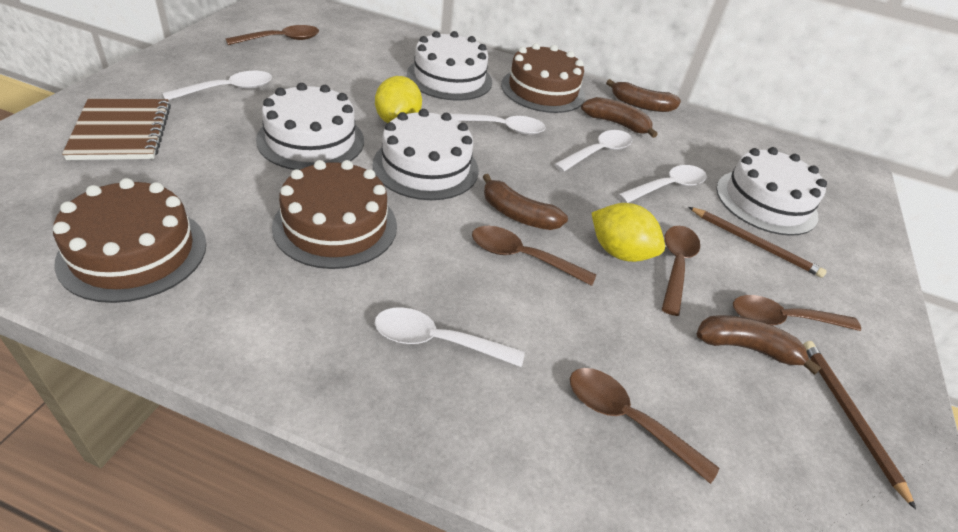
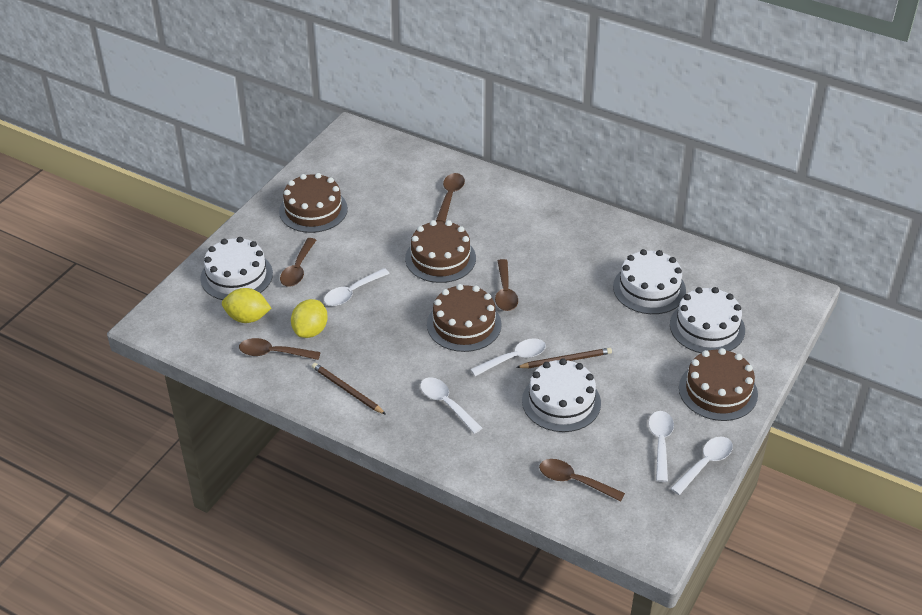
brown banana: 4 -> 0
brown cake: 3 -> 4
brown notebook: 1 -> 0

